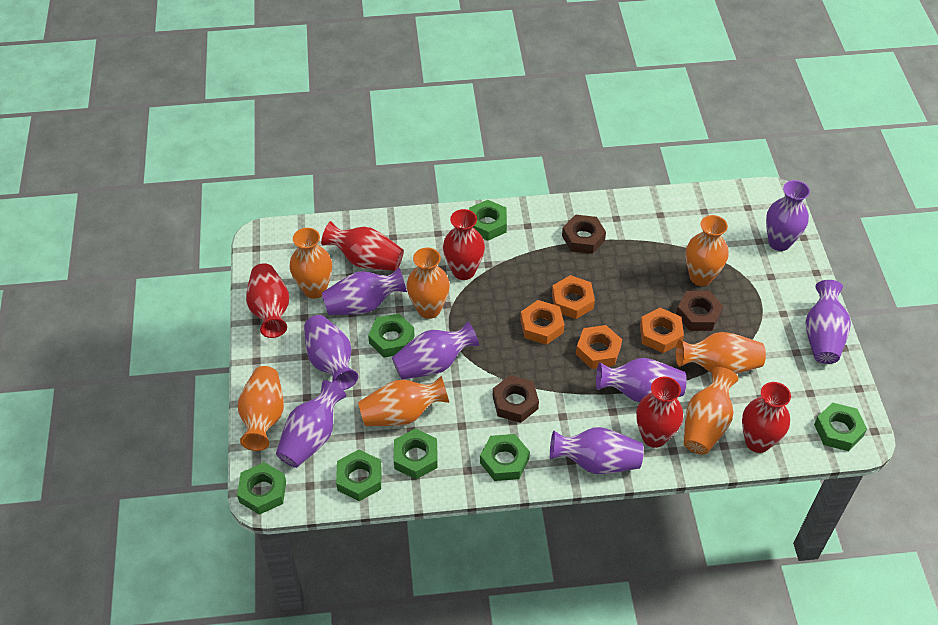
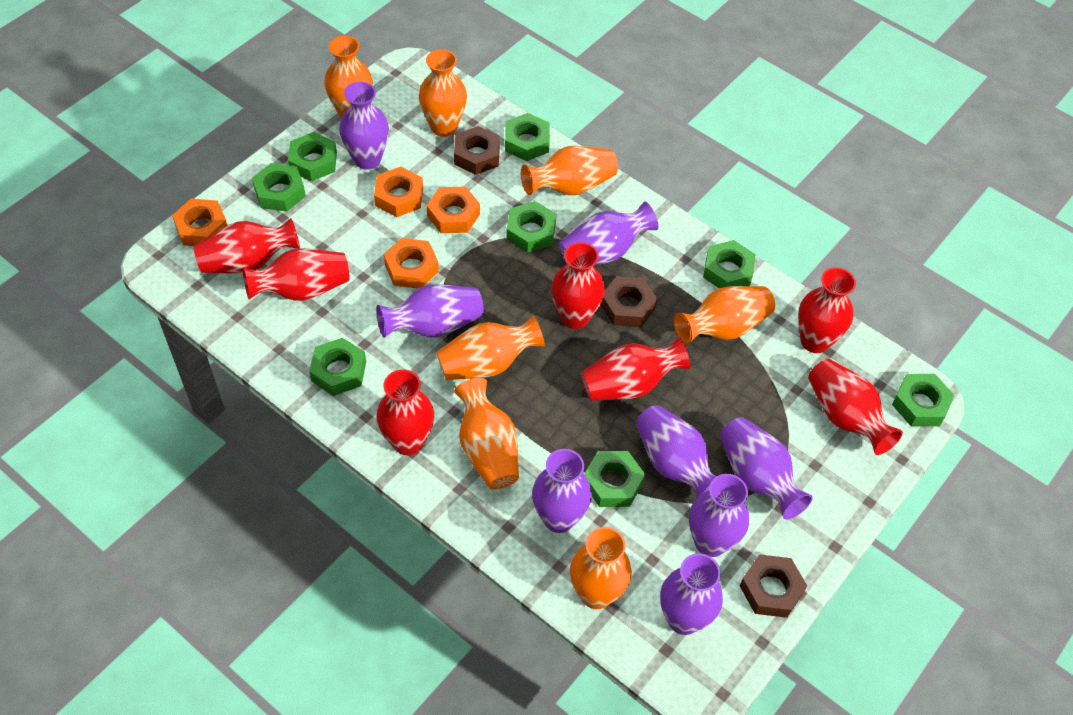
green nut: 7 -> 8
red vase: 5 -> 7

